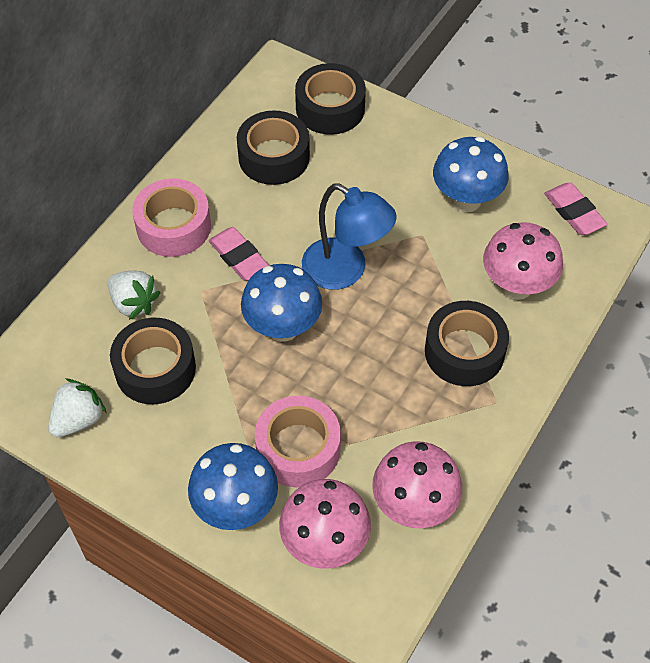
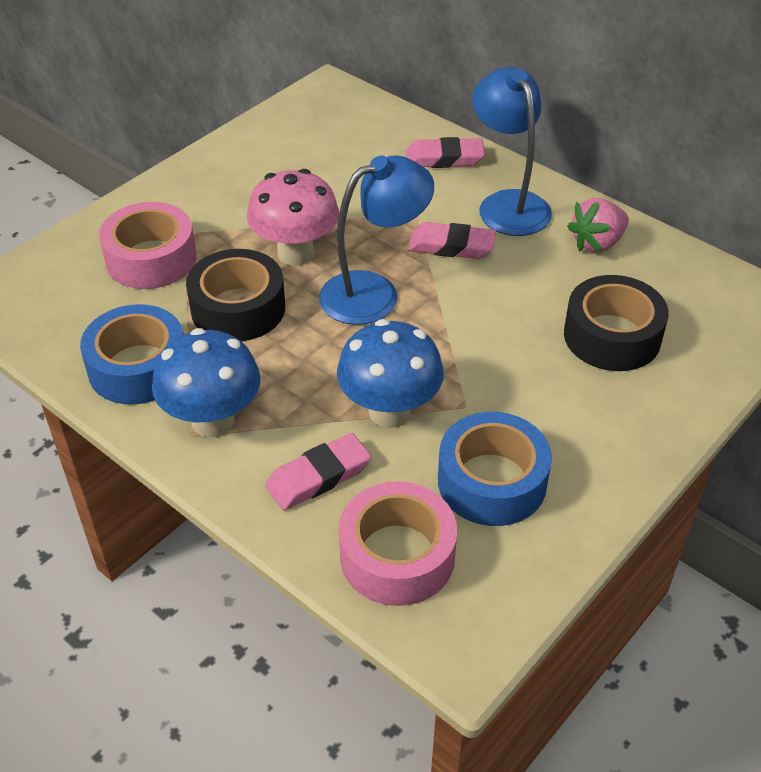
black tape: 4 -> 2
blue lamp: 1 -> 2
blue mushroom: 3 -> 2
blue tape: 0 -> 2
pink eraser: 2 -> 3
pink mushroom: 3 -> 1
pink strawberry: 0 -> 1
white strawberry: 2 -> 0

